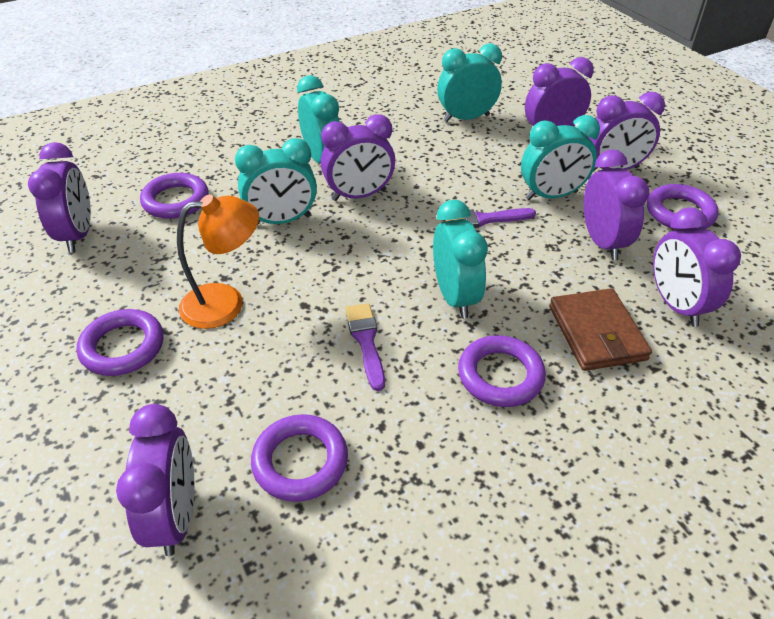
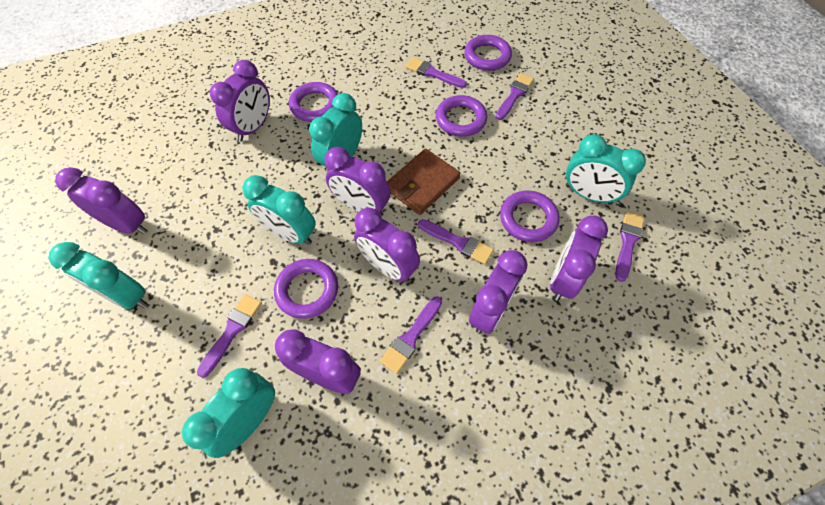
orange lamp: 1 -> 0
purple brush: 2 -> 6

